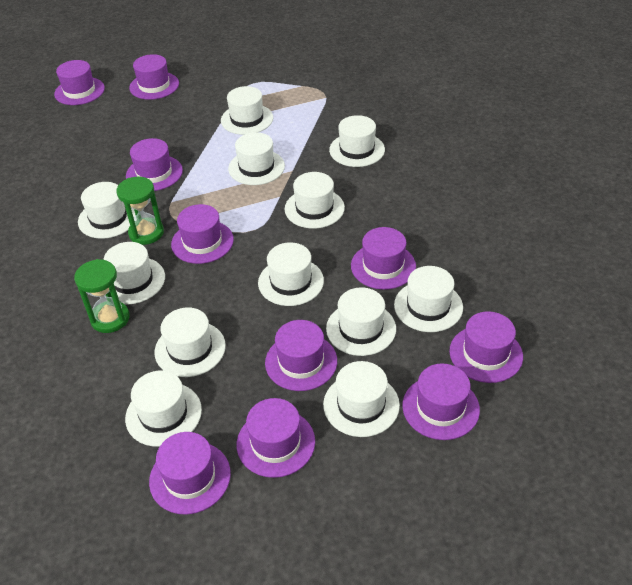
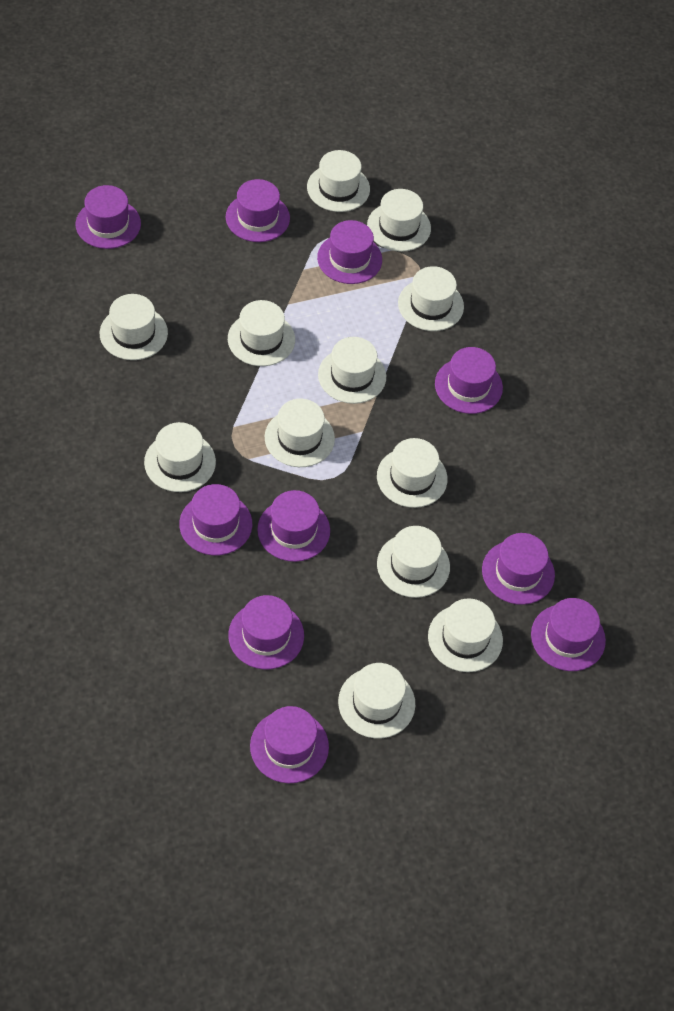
green hourglass: 2 -> 0

